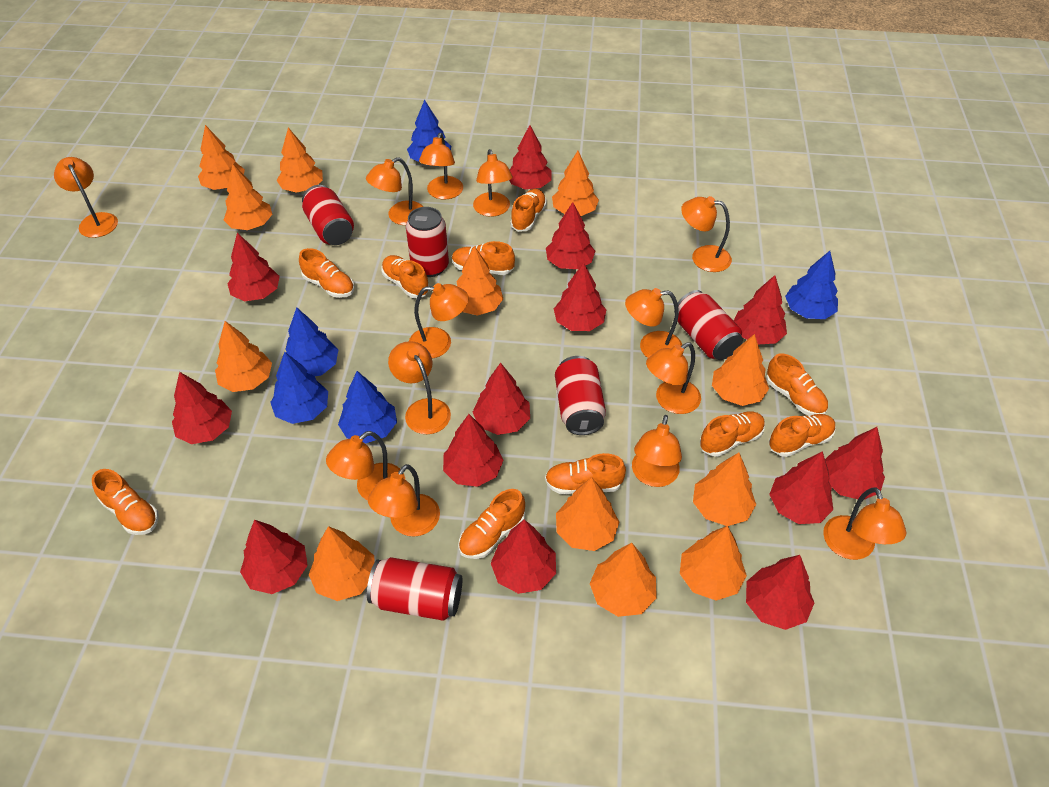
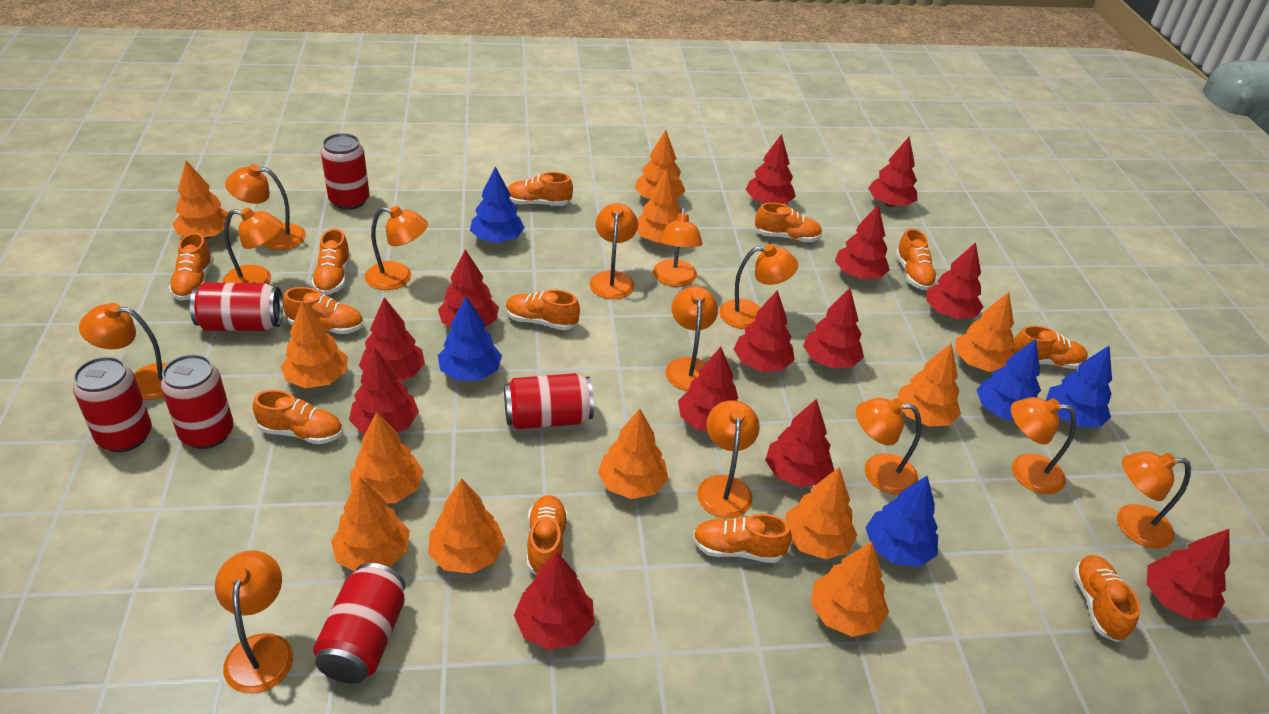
orange shoe: 10 -> 12
red can: 5 -> 6

